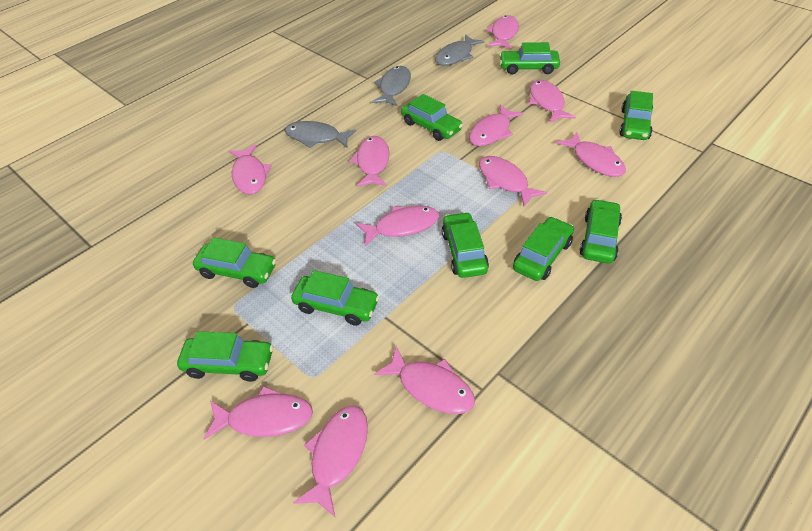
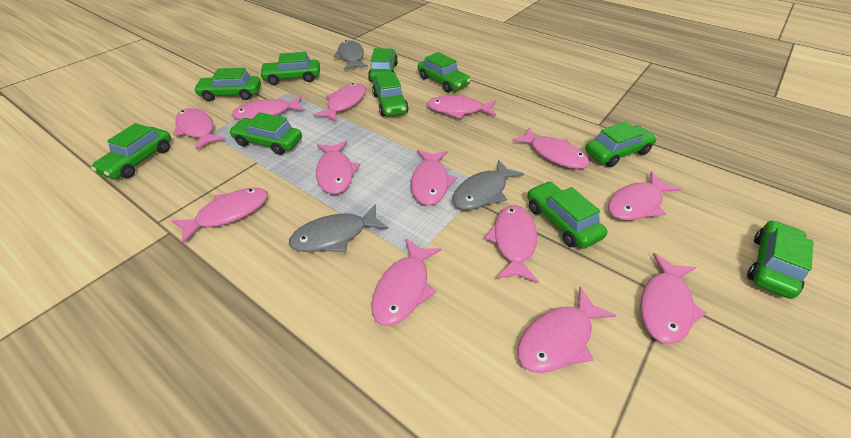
green car: 9 -> 10
pink fish: 11 -> 13

